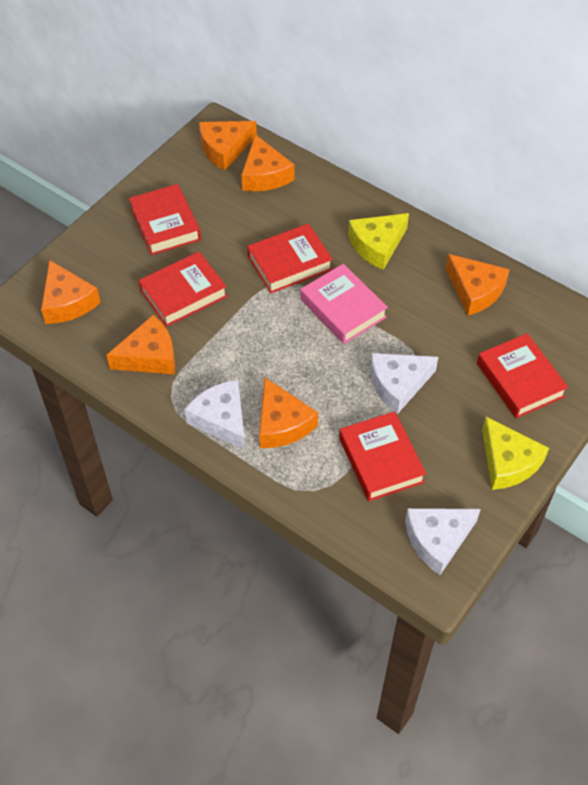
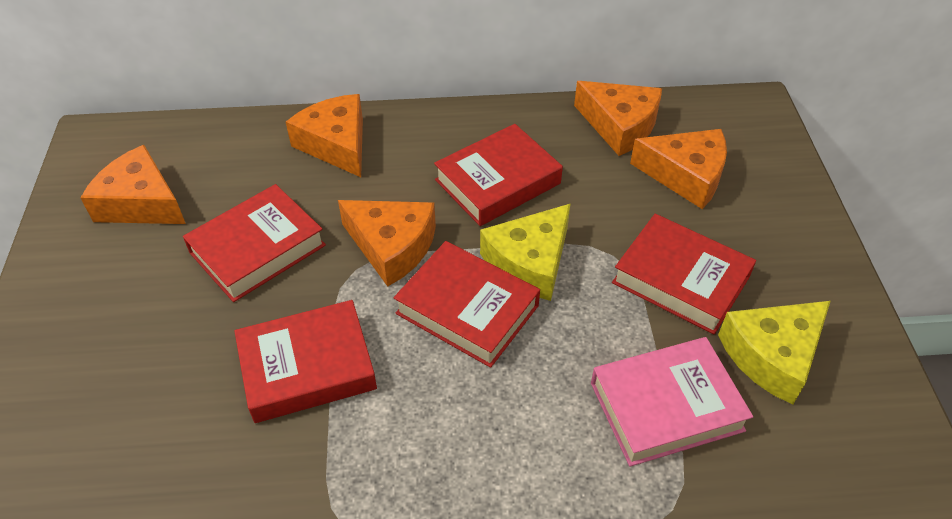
orange cheese: 6 -> 5
white cheese: 3 -> 0

